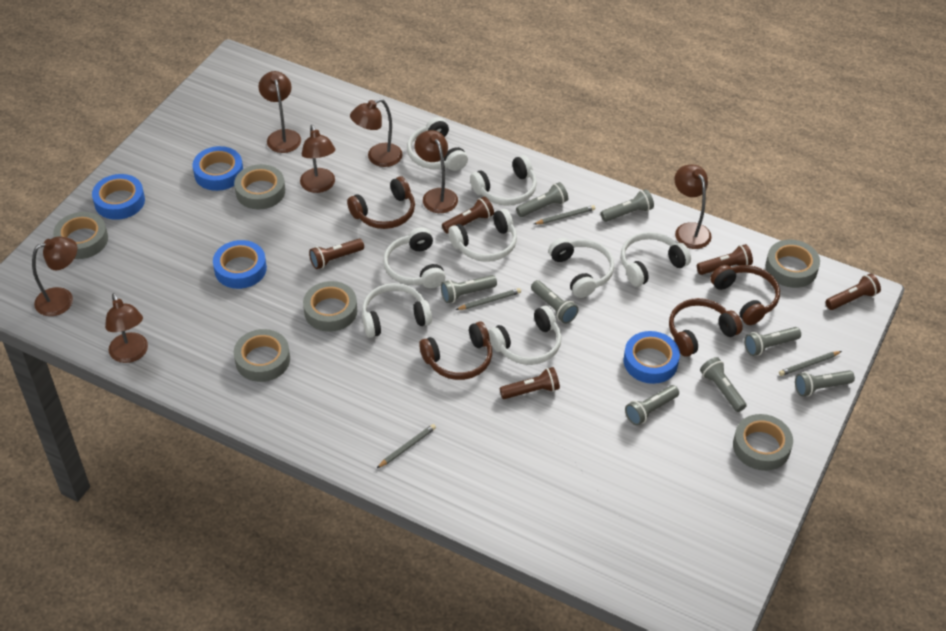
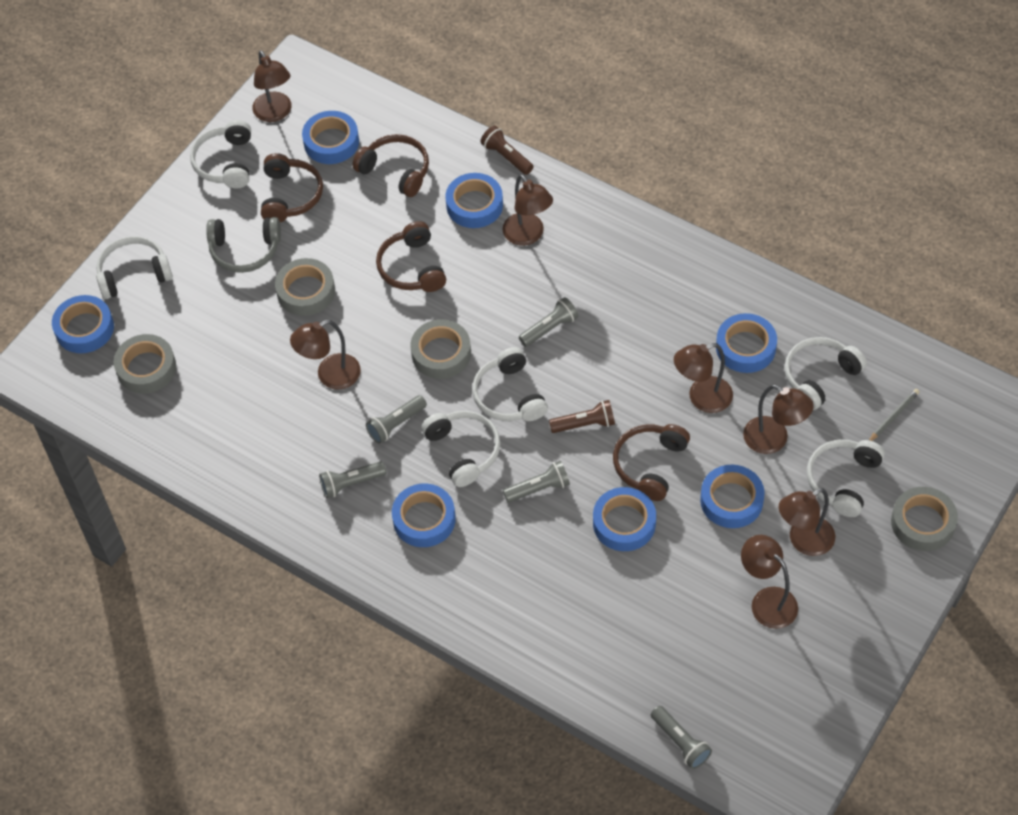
blue tape: 4 -> 7
brown flashlight: 5 -> 2
grey flashlight: 8 -> 5
grey headphones: 0 -> 1
grey pencil: 4 -> 1
grey tape: 6 -> 4
white headphones: 8 -> 6

